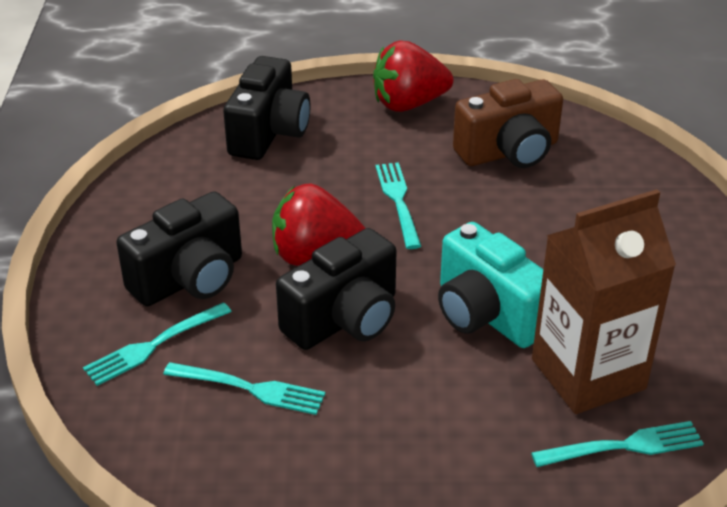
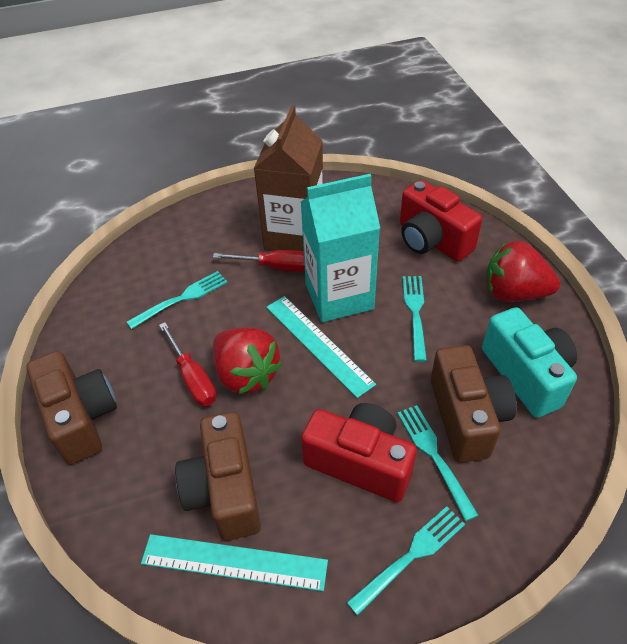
black camera: 3 -> 0
brown camera: 1 -> 3
red camera: 0 -> 2
red screwdriver: 0 -> 2
turquoise carton: 0 -> 1
turquoise ruler: 0 -> 2

